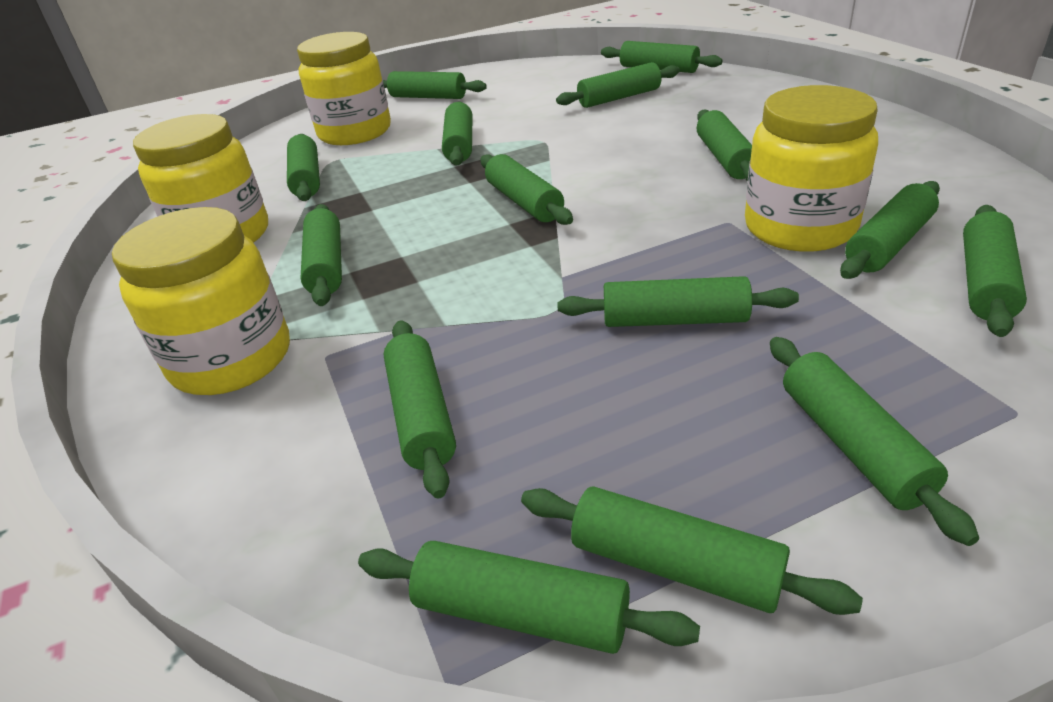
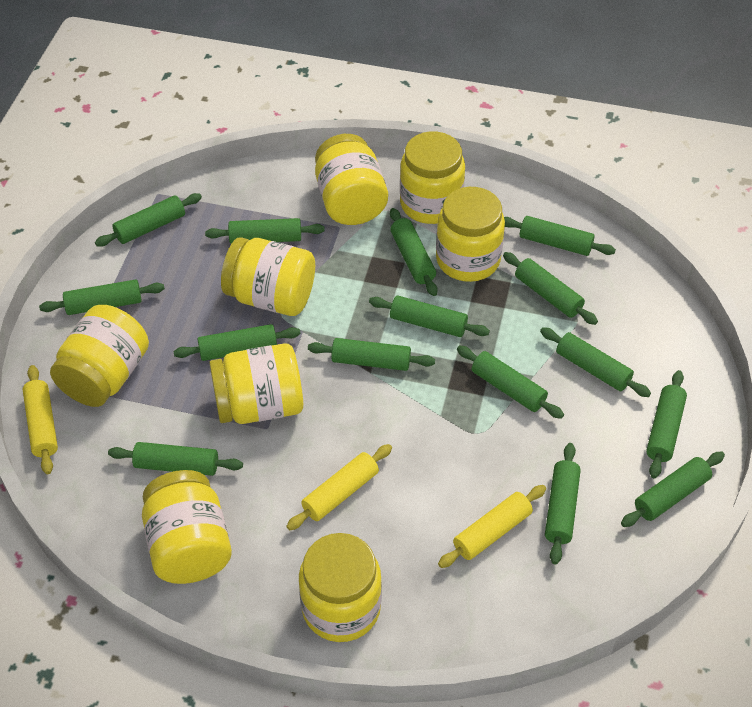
yellow jar: 4 -> 8
yellow rolling pin: 0 -> 3

